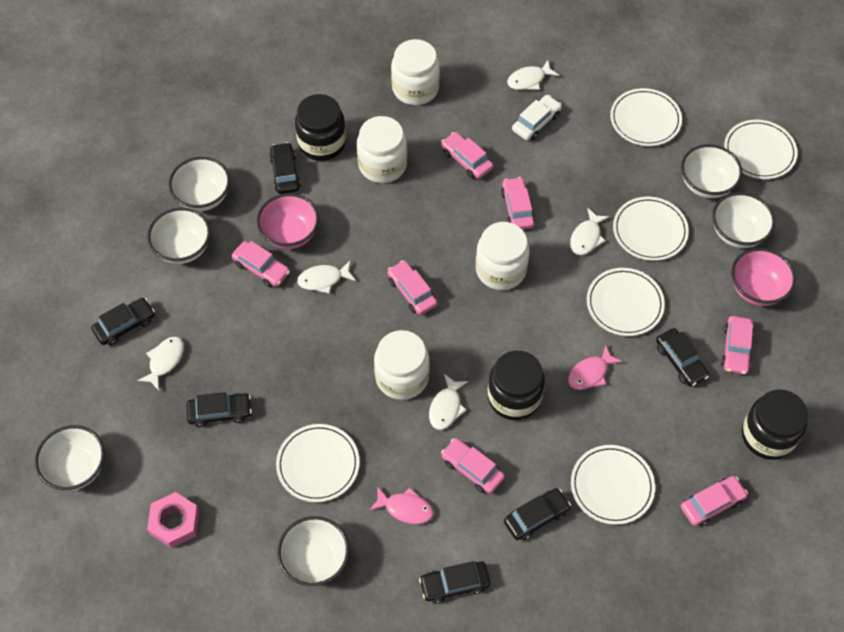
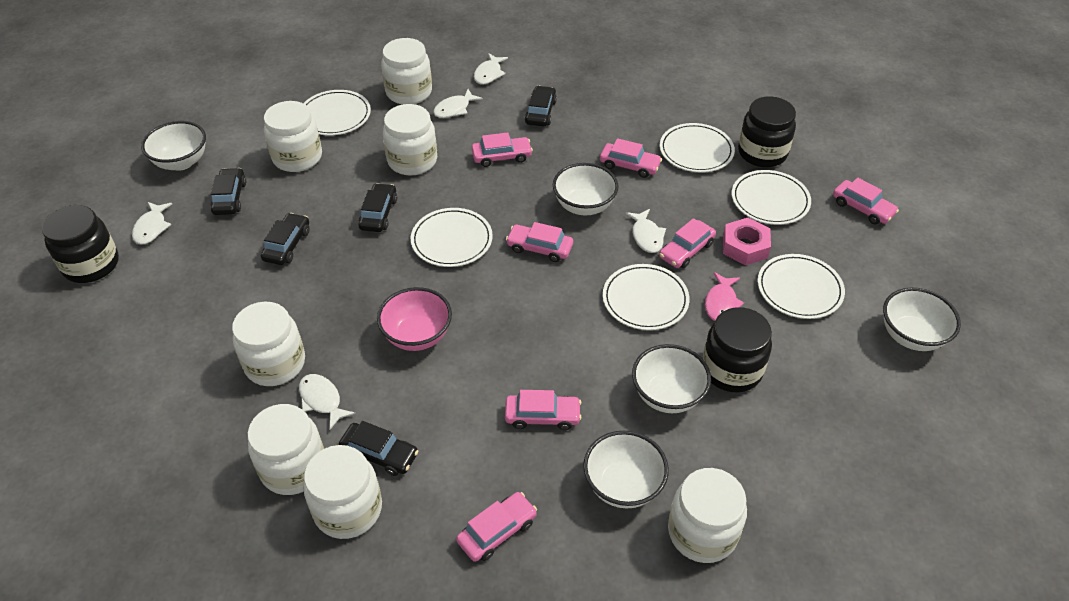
black car: 6 -> 5
pink bowl: 2 -> 1
pink fish: 2 -> 1
white bowl: 6 -> 5
white car: 1 -> 0
white jar: 4 -> 7

